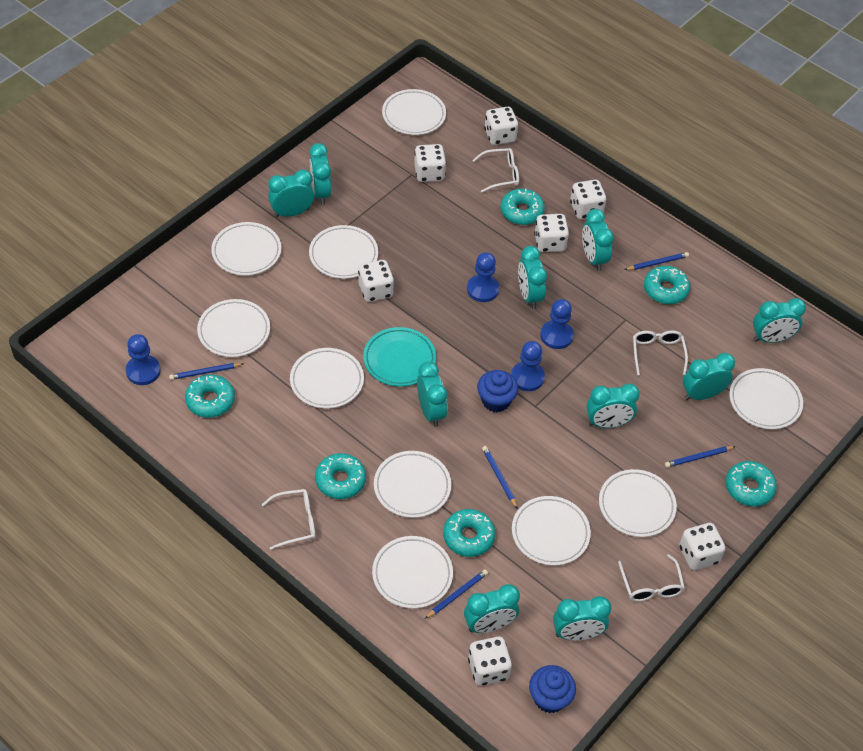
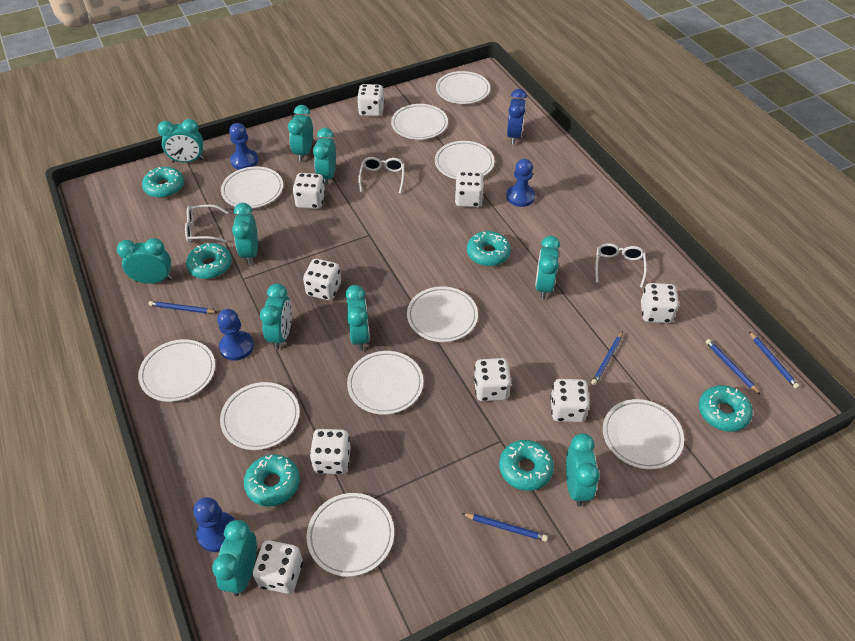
blue clock: 0 -> 1
blue cupcake: 2 -> 0
turquoise plate: 1 -> 0
white dice: 7 -> 9
white glasses: 4 -> 3

